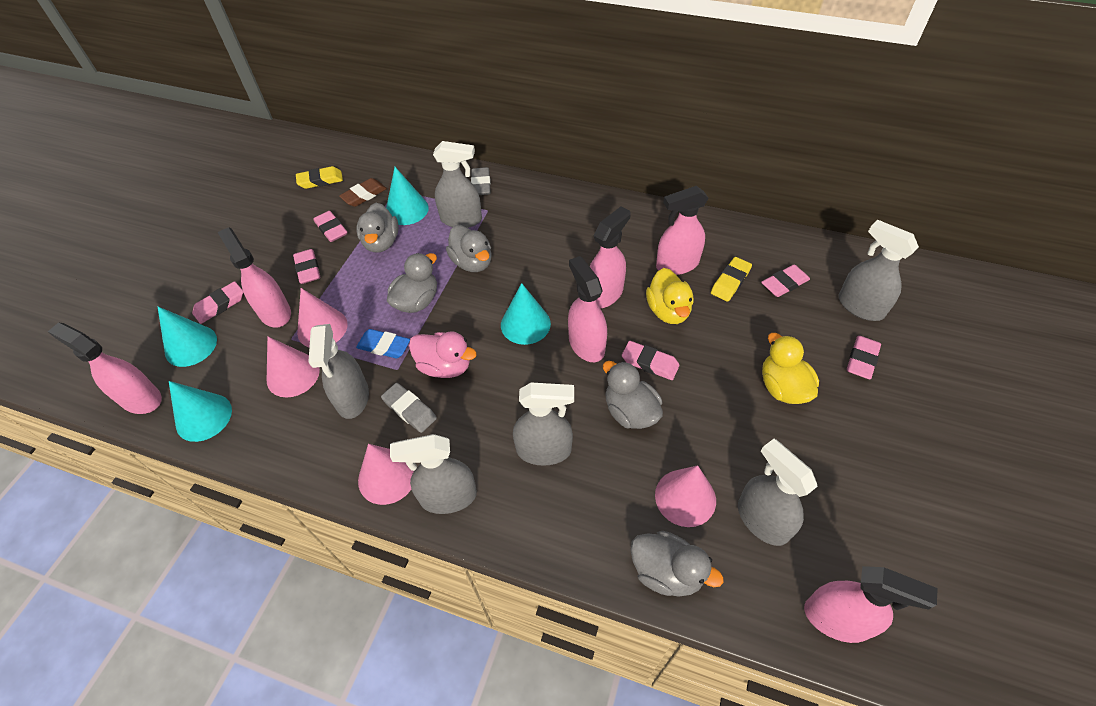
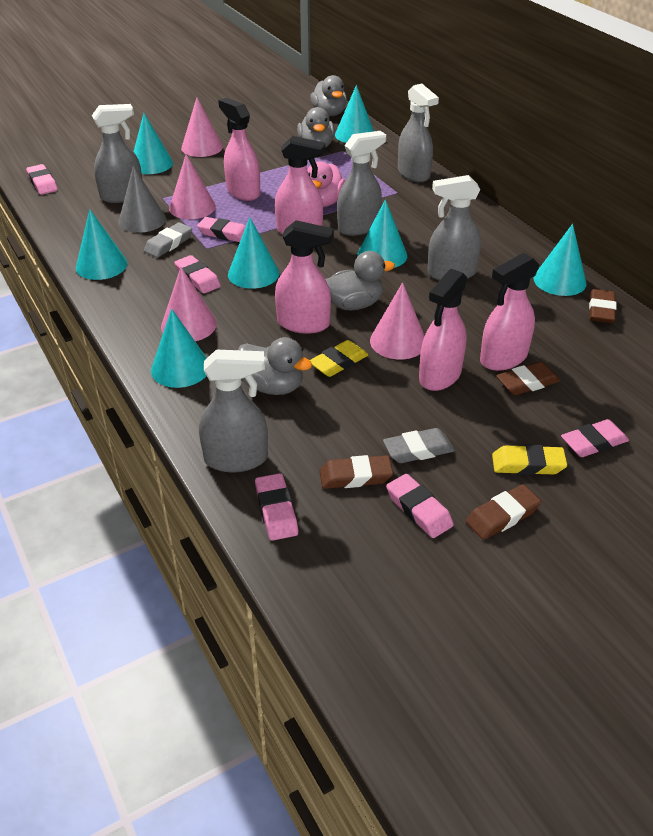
blue eraser: 1 -> 0
brown eraser: 1 -> 4
grey cone: 0 -> 1
grey duck: 5 -> 4
grey spray bottle: 6 -> 5
pink spray bottle: 6 -> 5
turquoise cone: 4 -> 7
yellow duck: 2 -> 0

